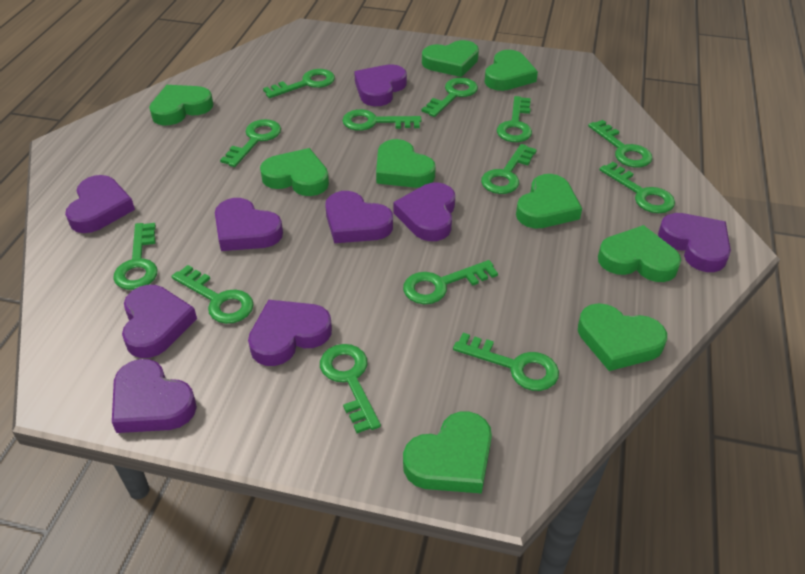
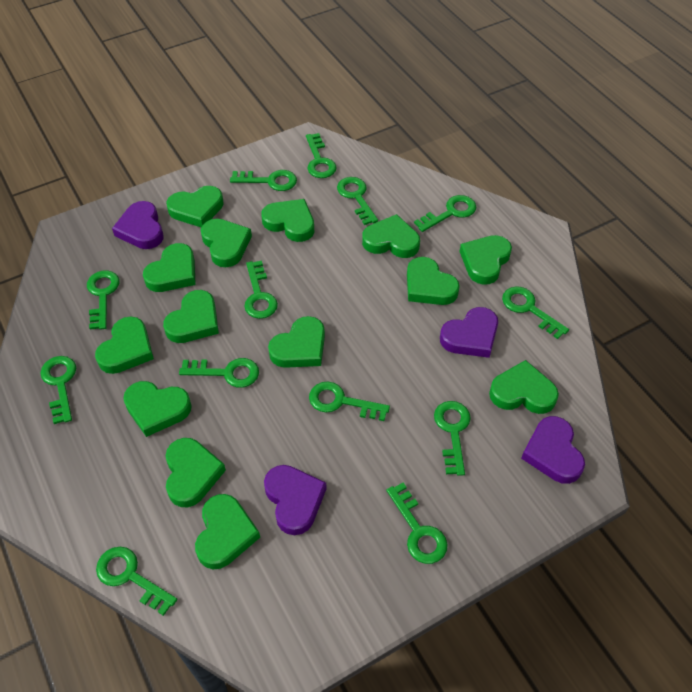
green heart: 9 -> 14
purple heart: 9 -> 4

